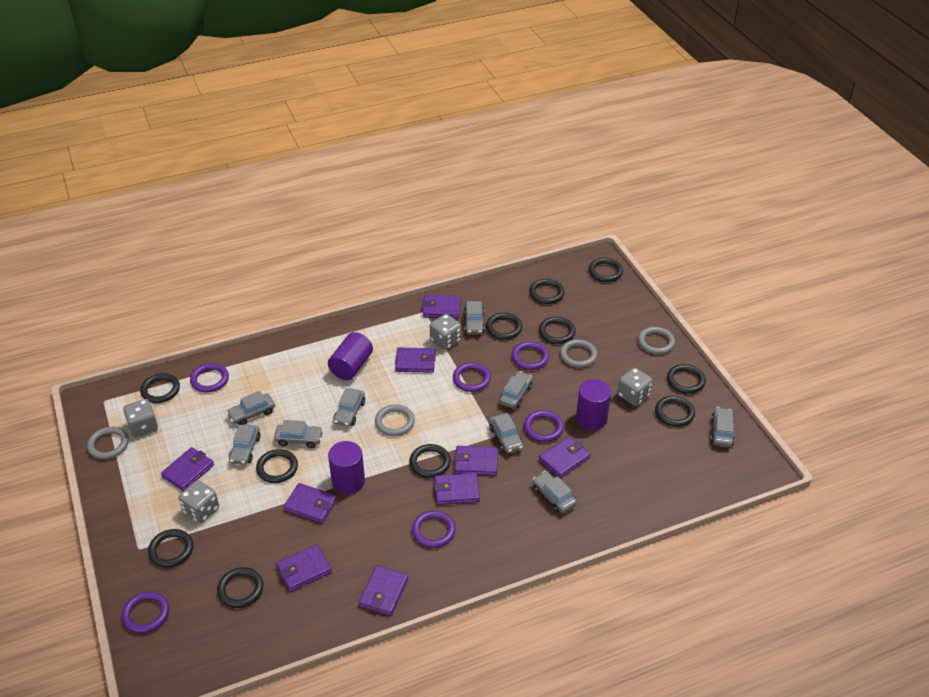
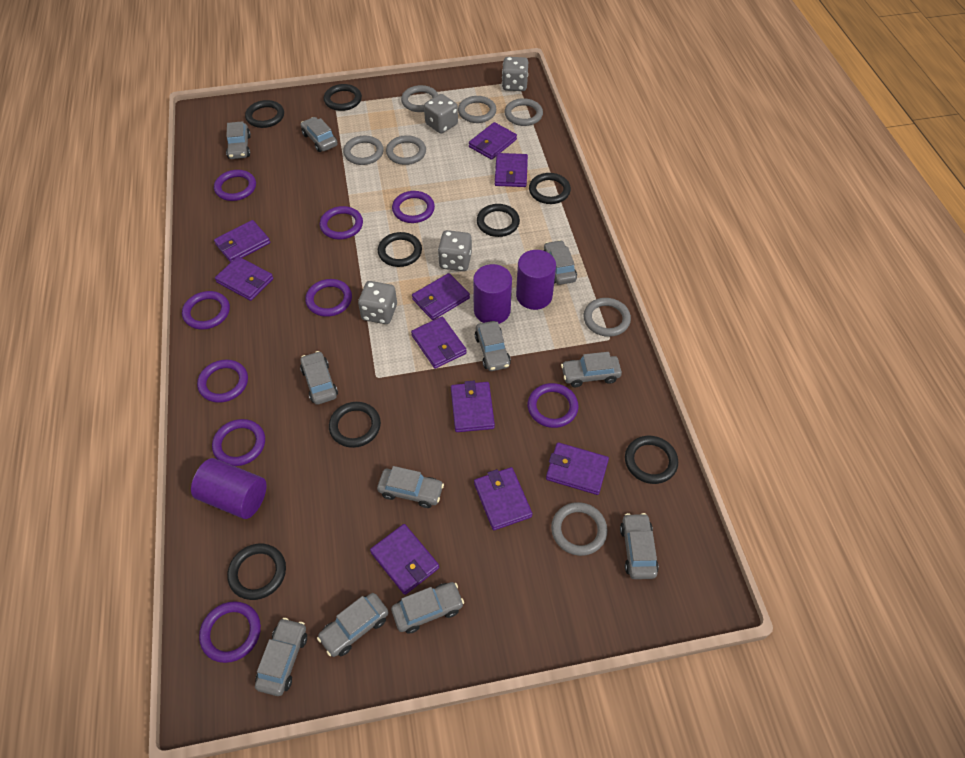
black ring: 11 -> 8
grey car: 9 -> 11
grey ring: 4 -> 7
purple ring: 6 -> 9
purple wallet: 9 -> 10

